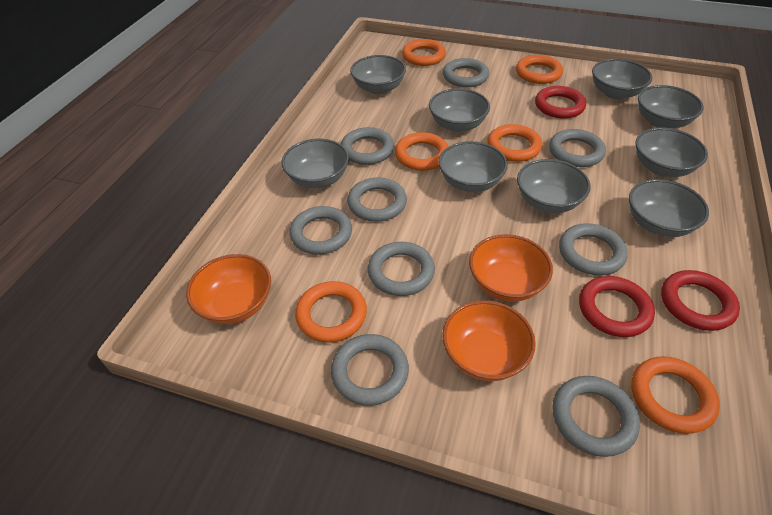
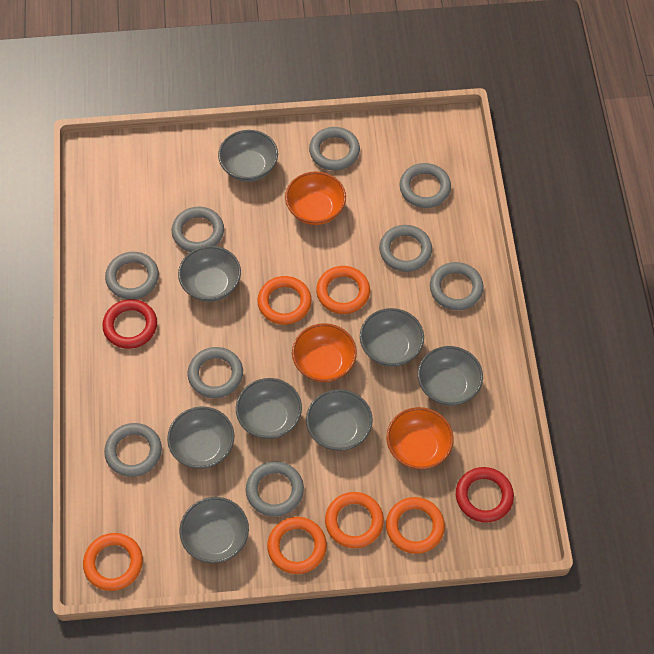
grey bowl: 9 -> 8
red ring: 3 -> 2

